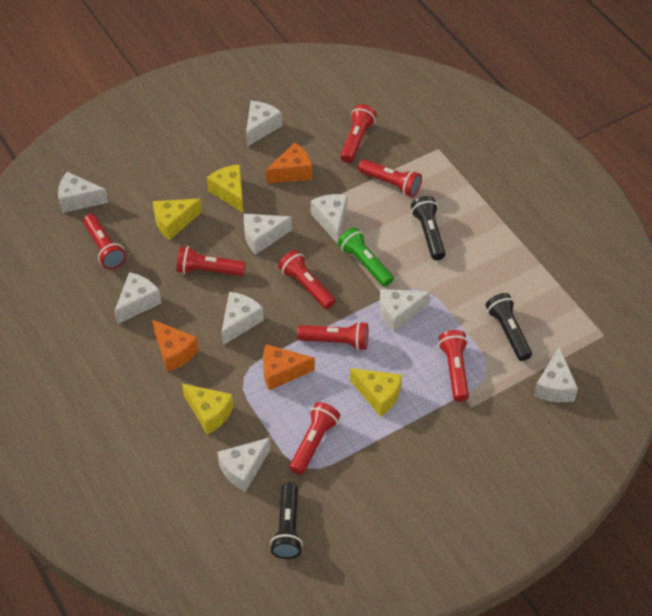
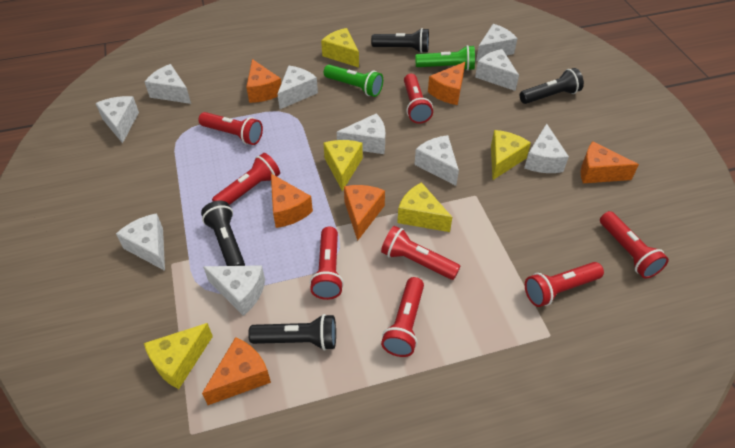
black flashlight: 3 -> 4
green flashlight: 1 -> 2
orange cheese: 3 -> 6
white cheese: 9 -> 10
yellow cheese: 4 -> 5

